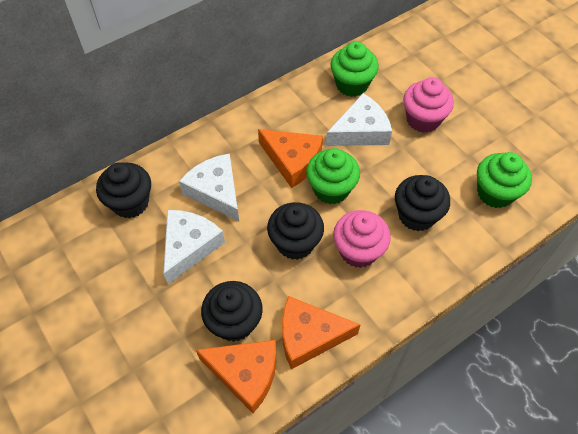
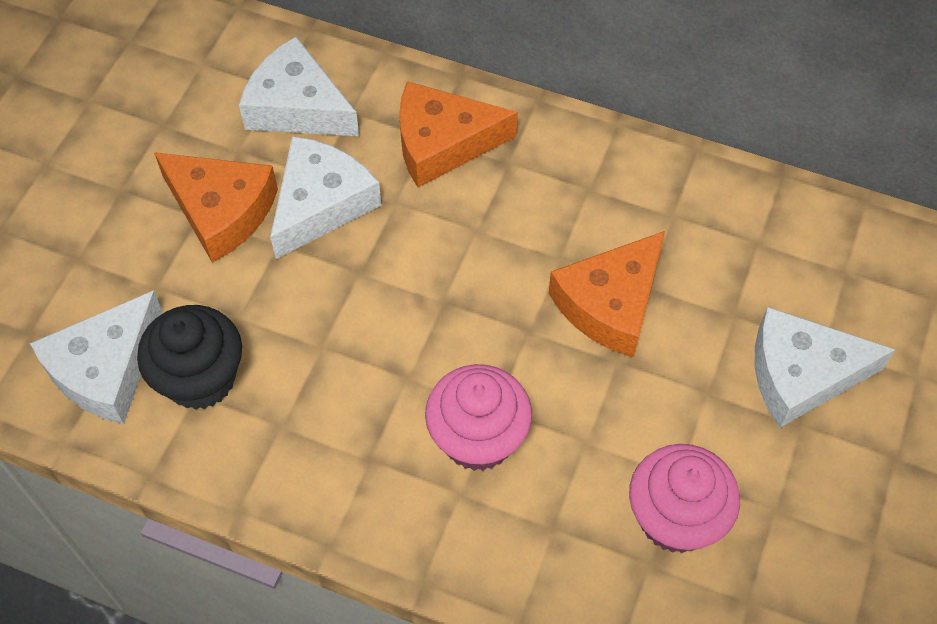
black cupcake: 4 -> 1
green cupcake: 3 -> 0
white cheese: 3 -> 4

